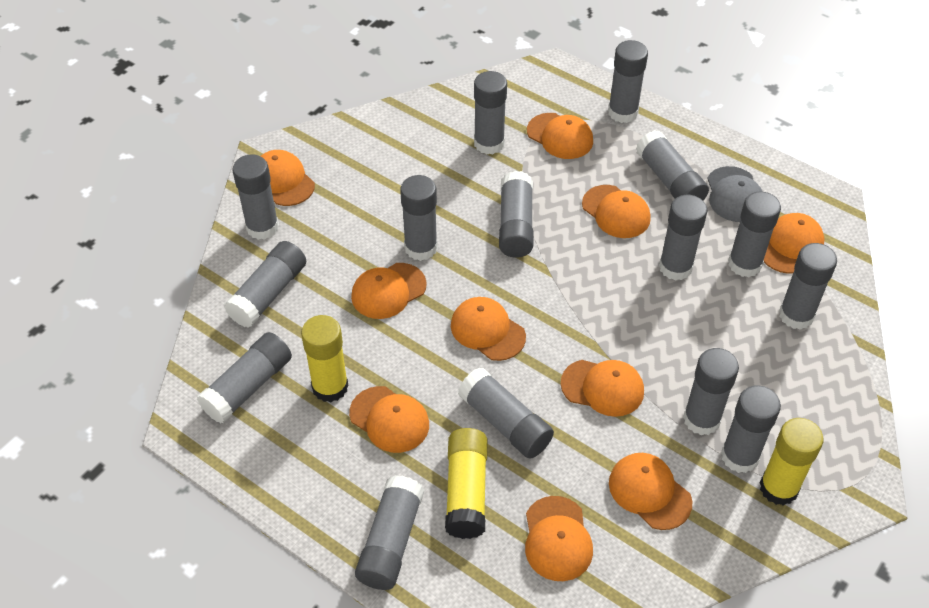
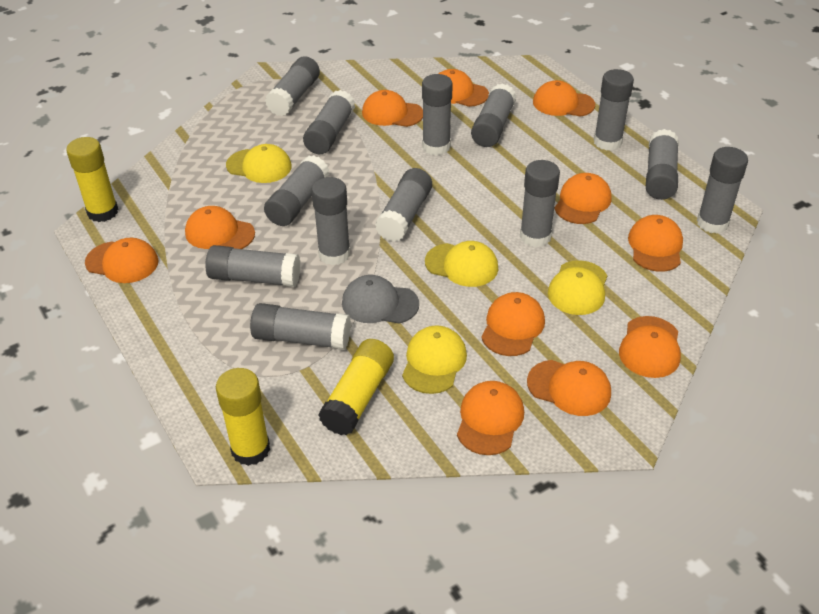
grey glue stick: 15 -> 13
orange cap: 10 -> 11
yellow cap: 0 -> 4

